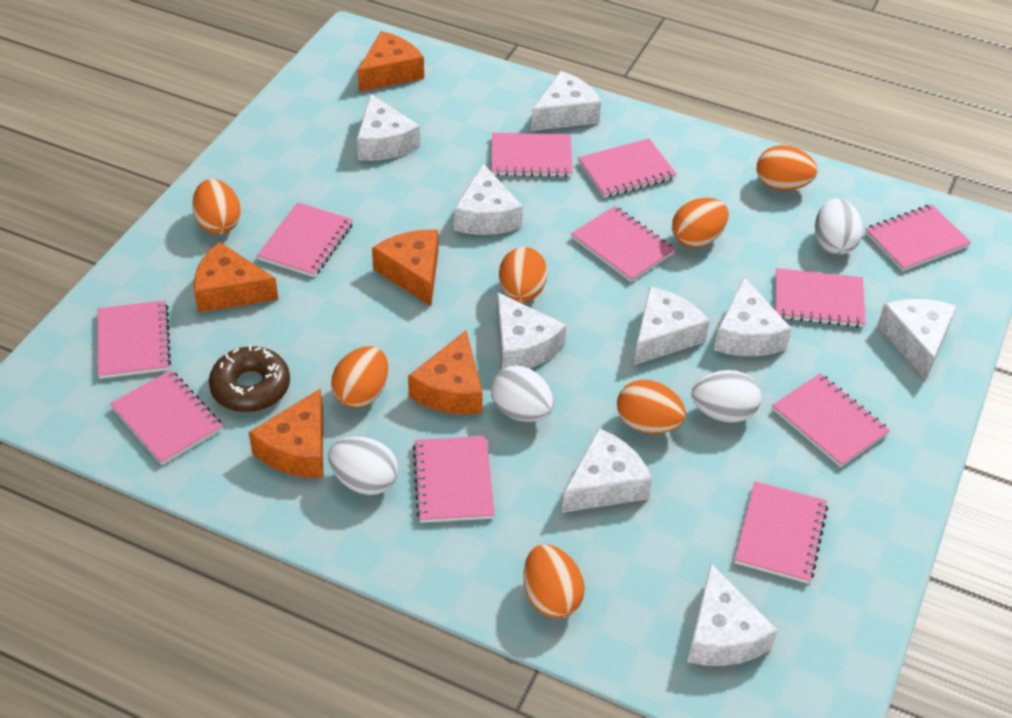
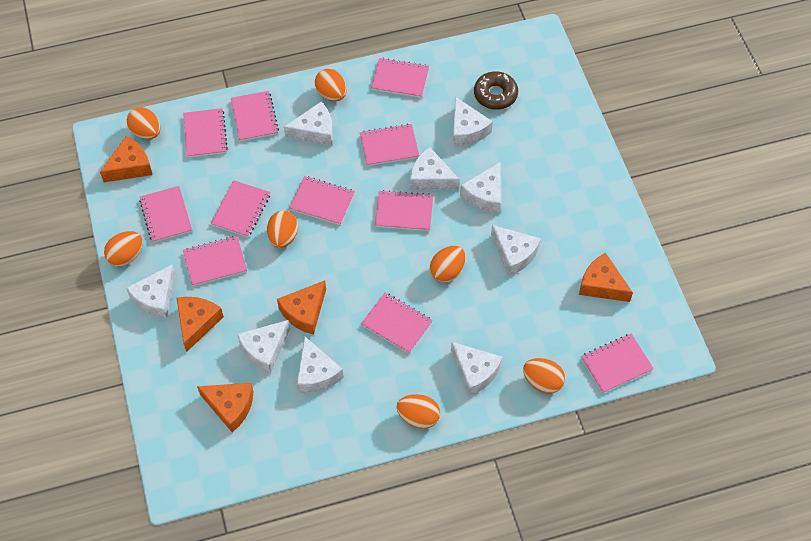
white egg: 4 -> 0

